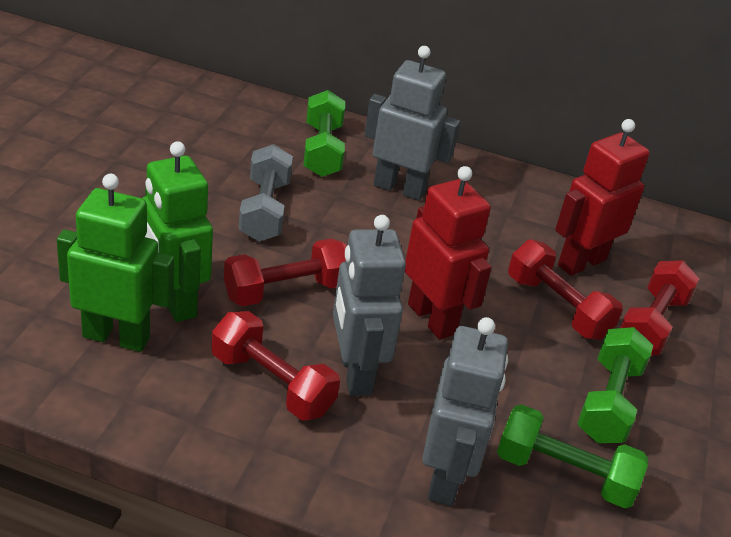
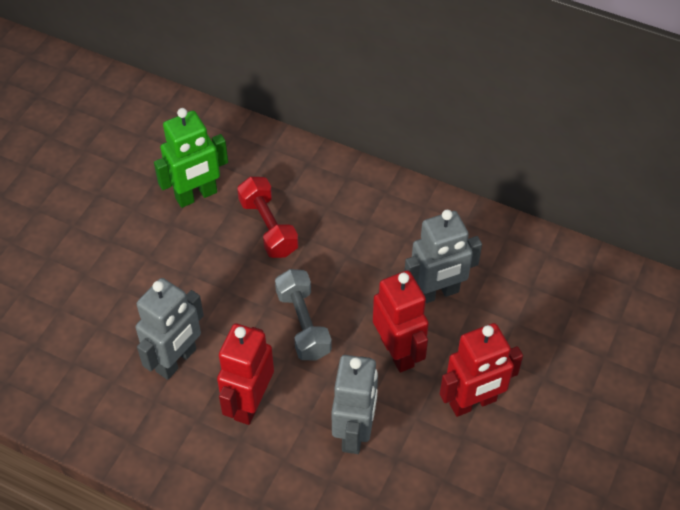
green dumbbell: 3 -> 0
green robot: 2 -> 1
red dumbbell: 4 -> 1
red robot: 2 -> 3

